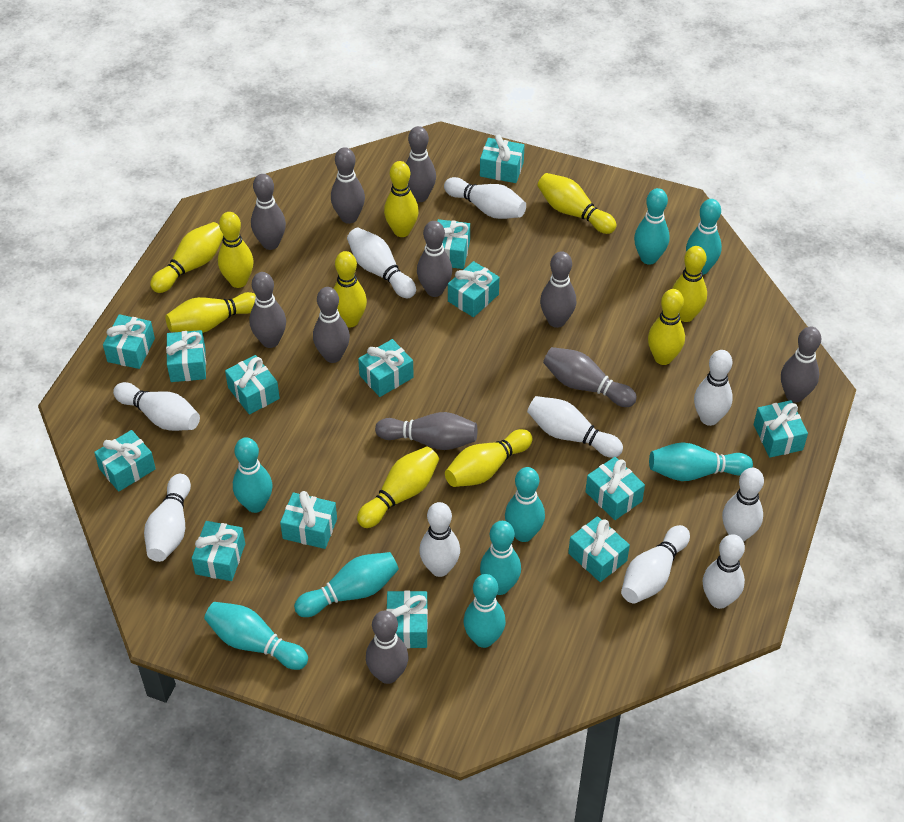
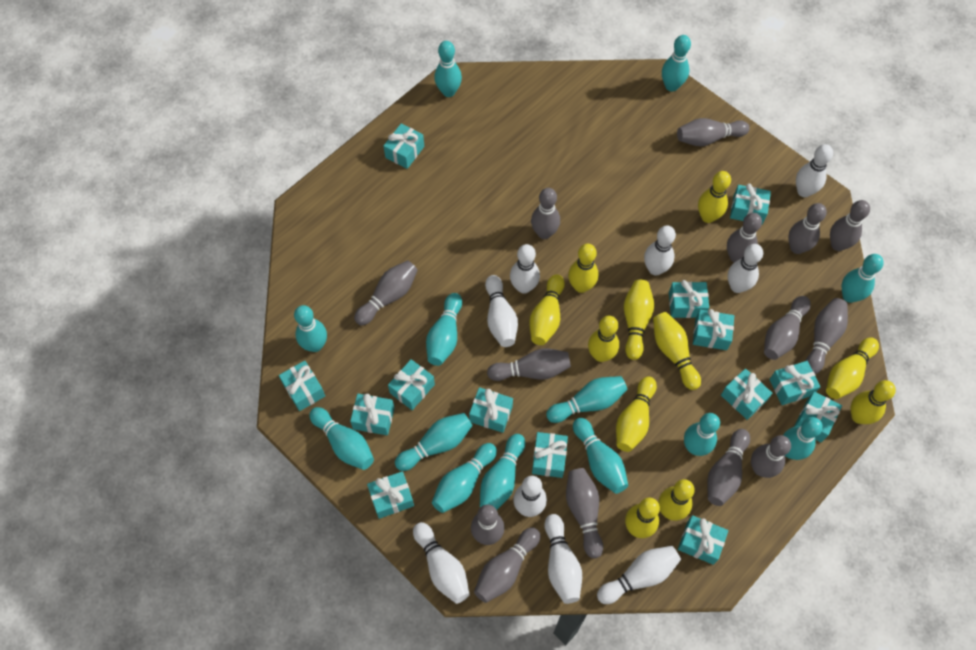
grey bowling pin: 11 -> 14
turquoise bowling pin: 9 -> 13
white bowling pin: 10 -> 9
yellow bowling pin: 10 -> 11

